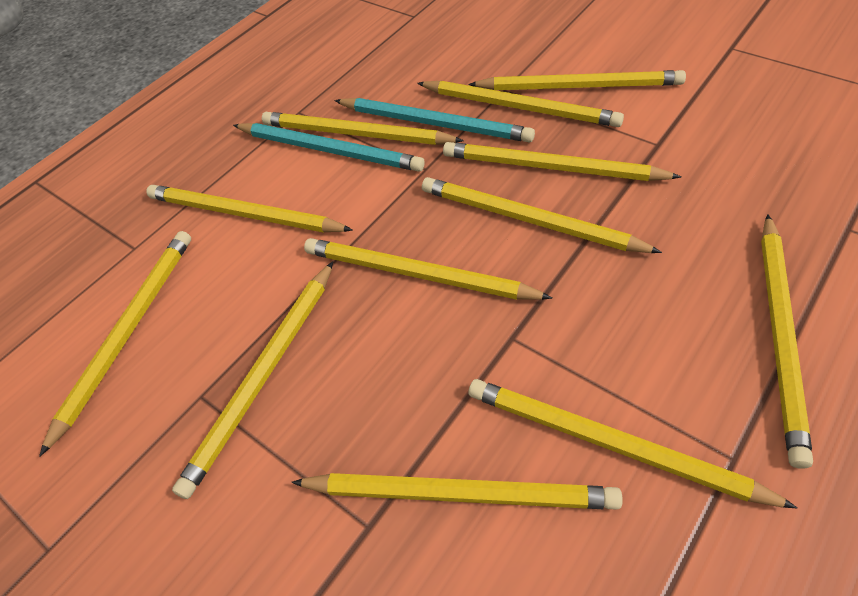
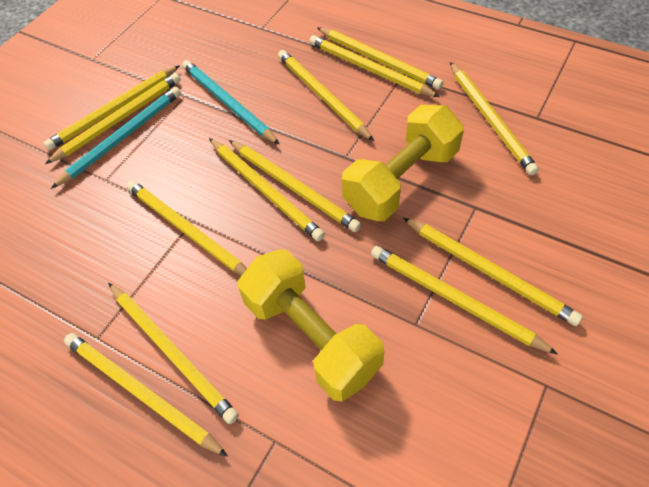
yellow dumbbell: 0 -> 2
yellow pencil: 12 -> 13

